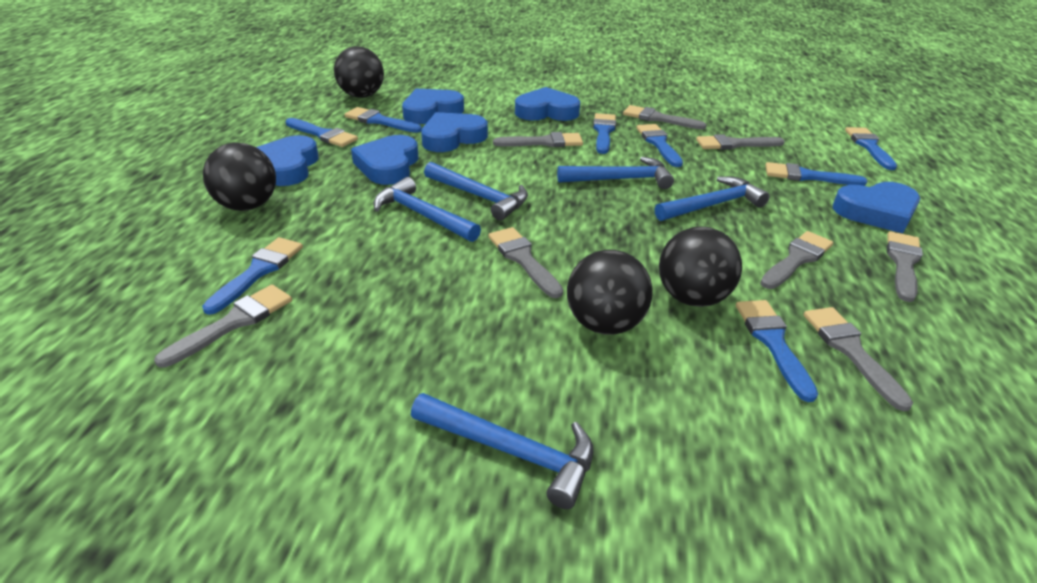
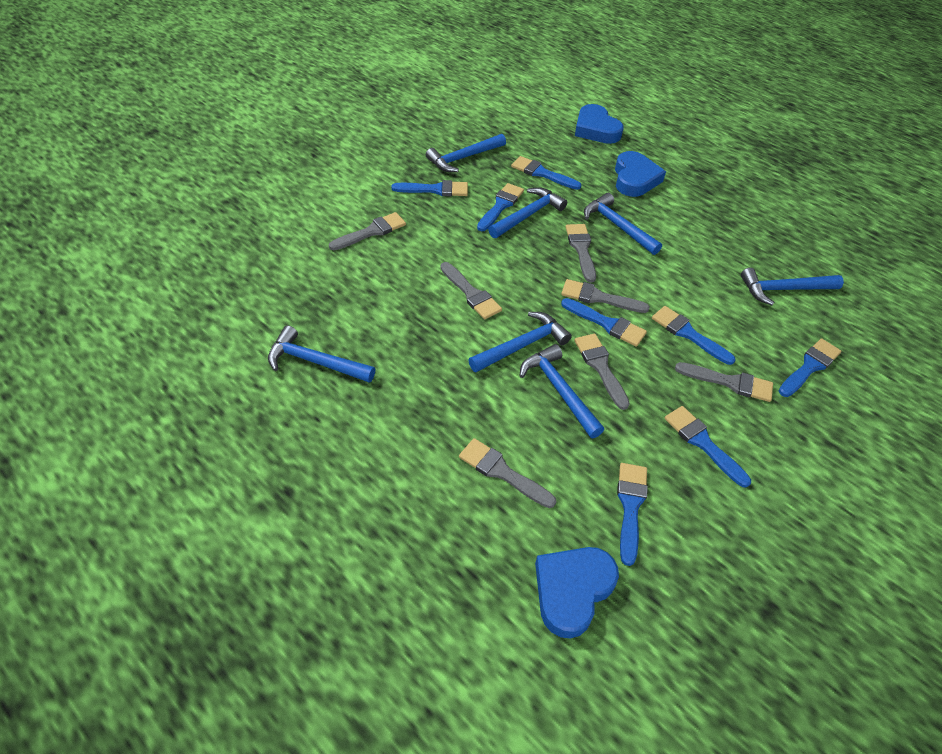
black ball: 4 -> 0
blue hammer: 5 -> 7
blue heart: 6 -> 3
grey brush: 8 -> 7

